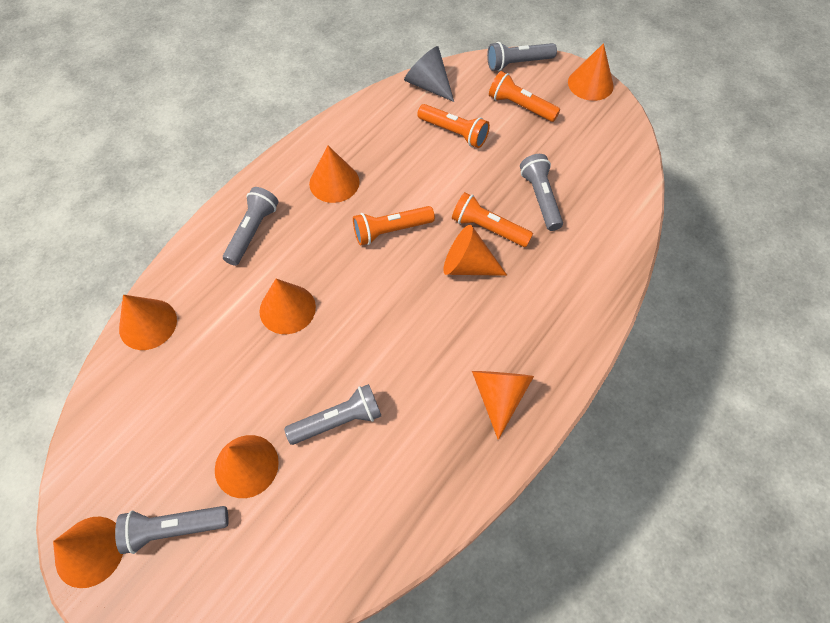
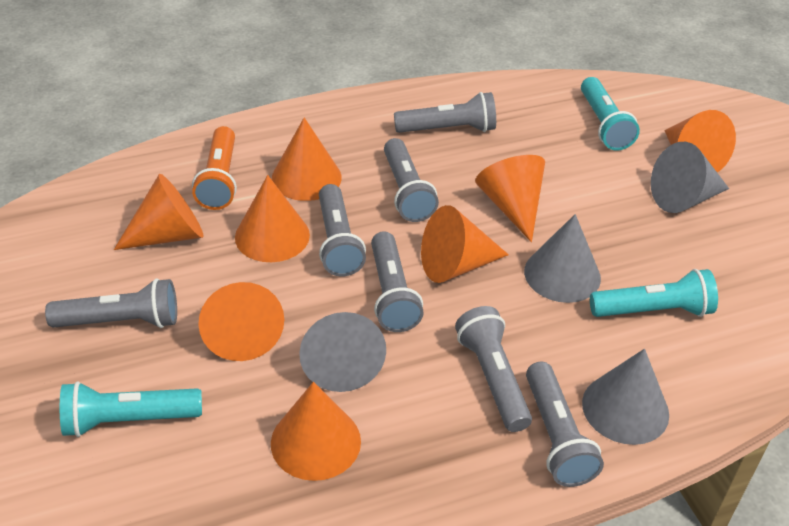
grey cone: 1 -> 4
grey flashlight: 5 -> 7
orange flashlight: 4 -> 1
turquoise flashlight: 0 -> 3

